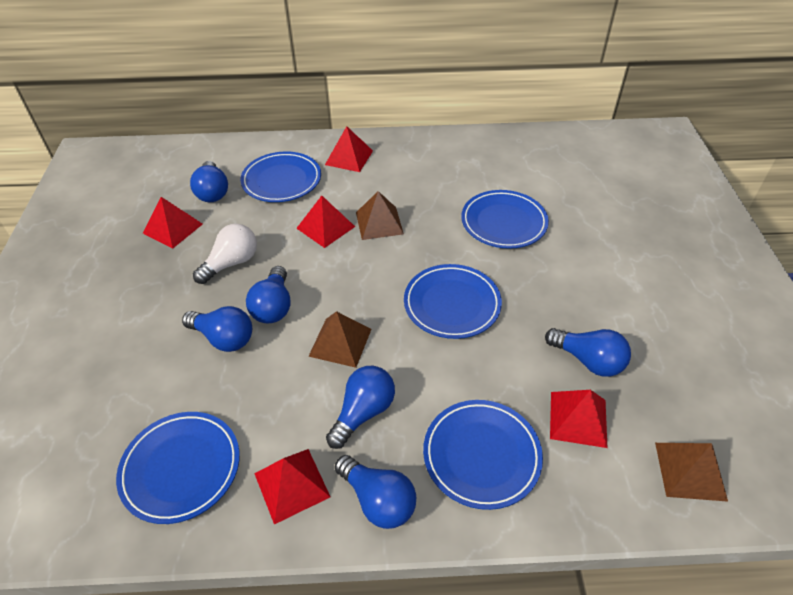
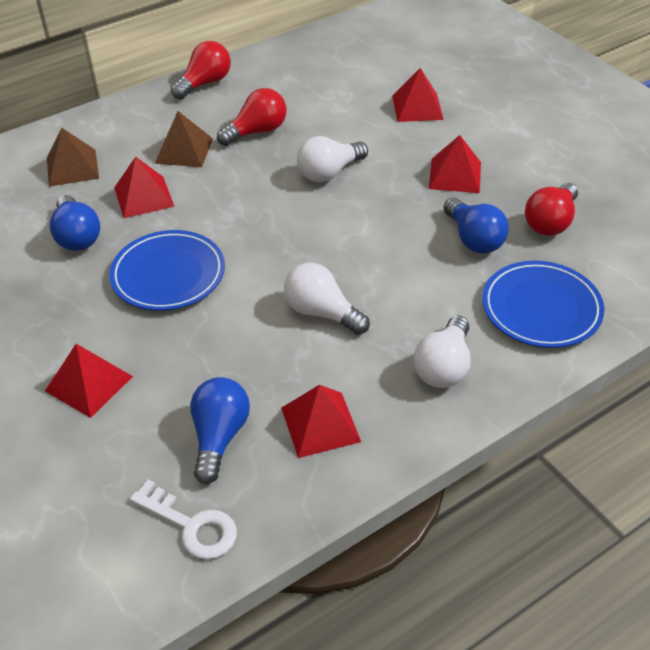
blue light bulb: 6 -> 3
blue plate: 5 -> 2
brown pyramid: 3 -> 2
red light bulb: 0 -> 3
white key: 0 -> 1
white light bulb: 1 -> 3

